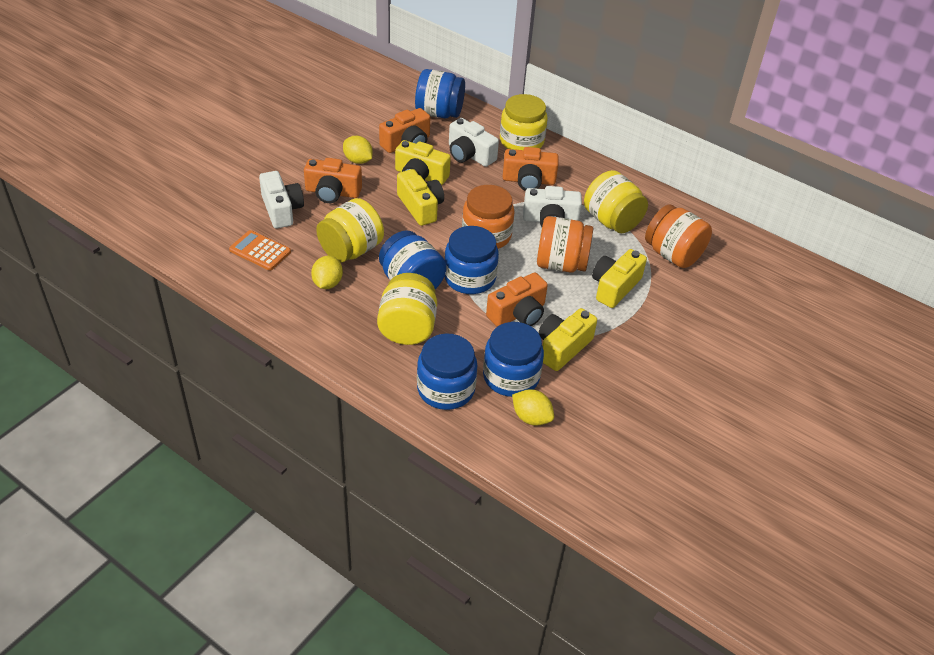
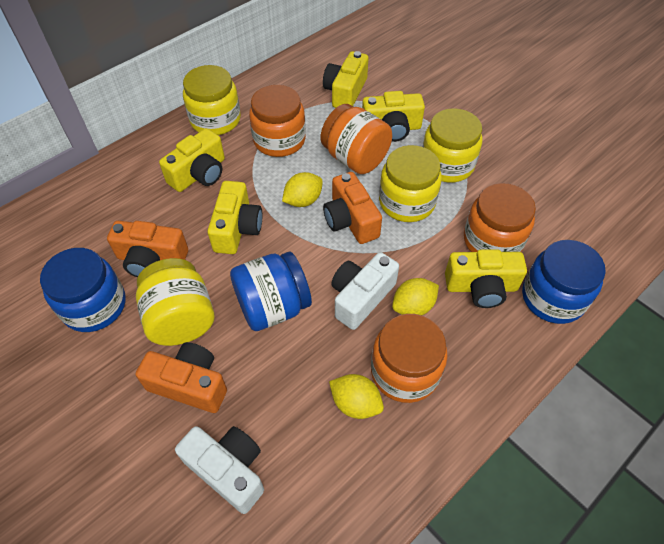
blue jar: 5 -> 3
orange calculator: 1 -> 0
orange camera: 4 -> 3
orange jar: 3 -> 4
white camera: 3 -> 2
yellow camera: 4 -> 5

